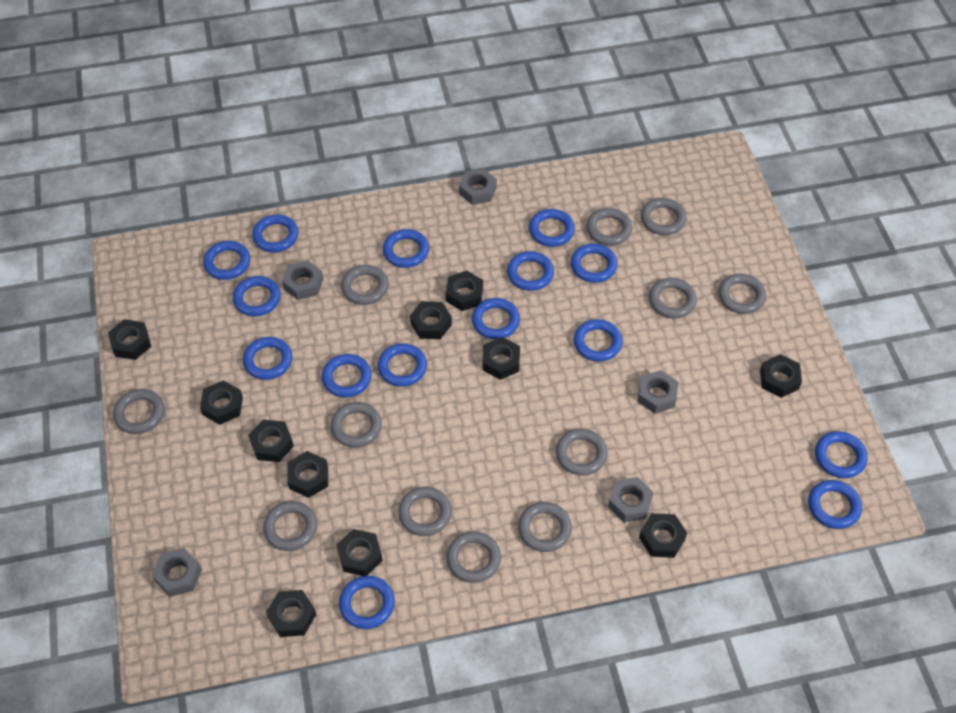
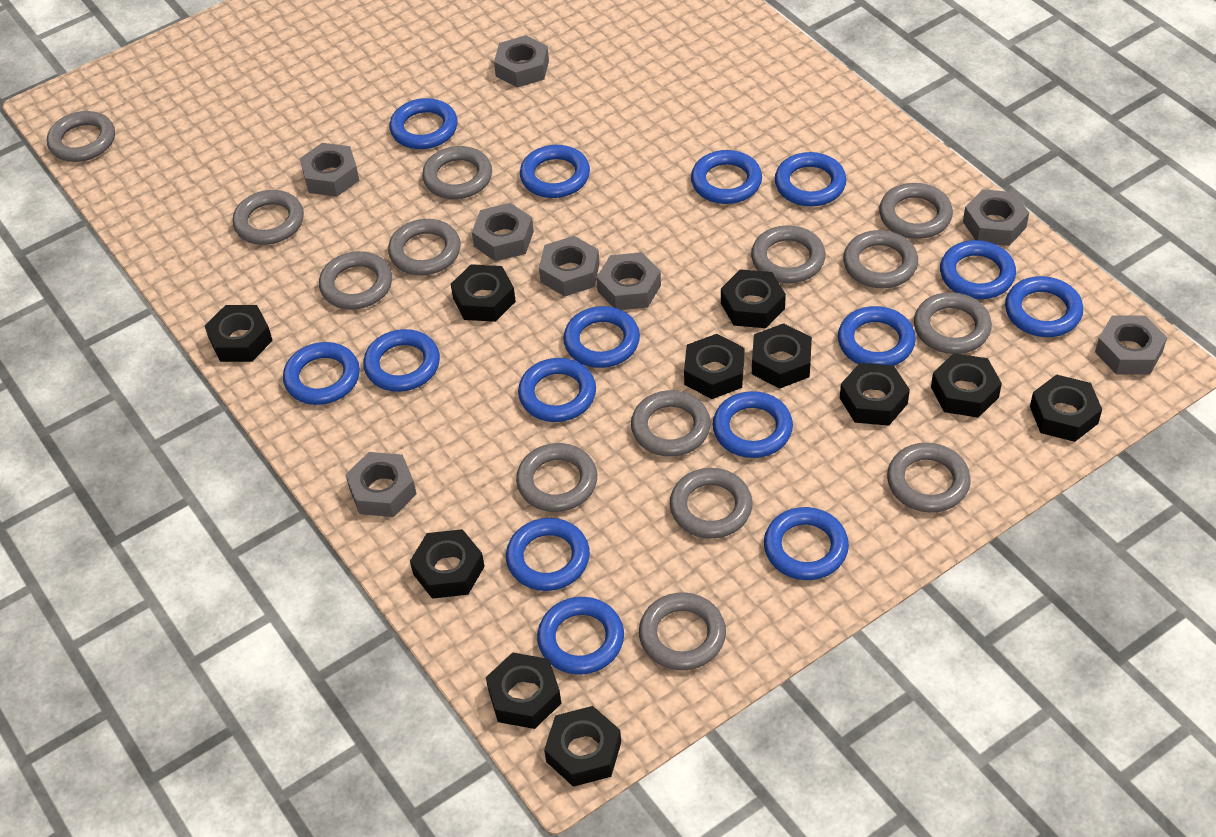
grey nut: 5 -> 8
grey ring: 12 -> 14

